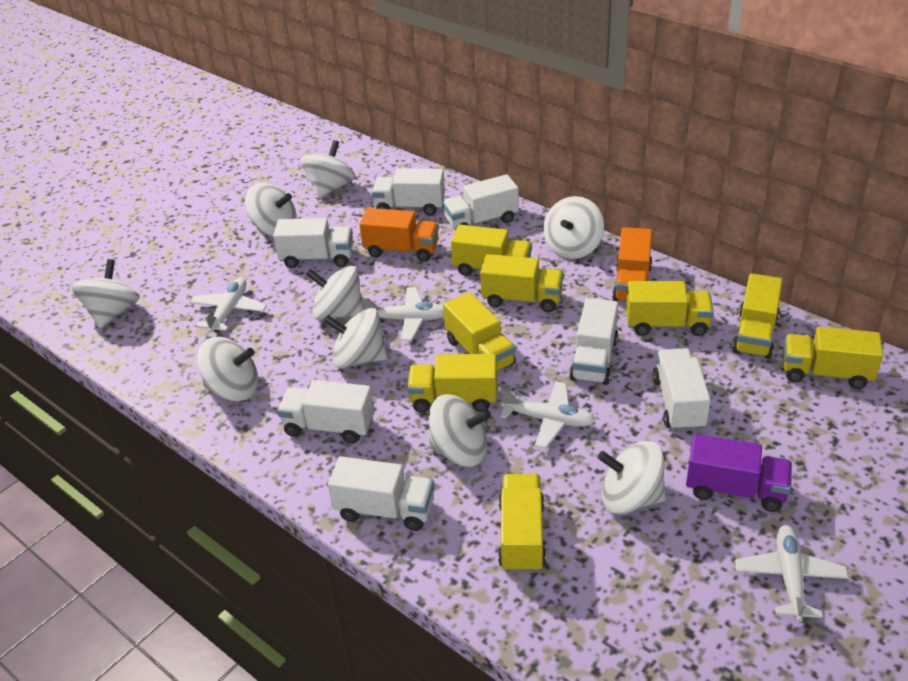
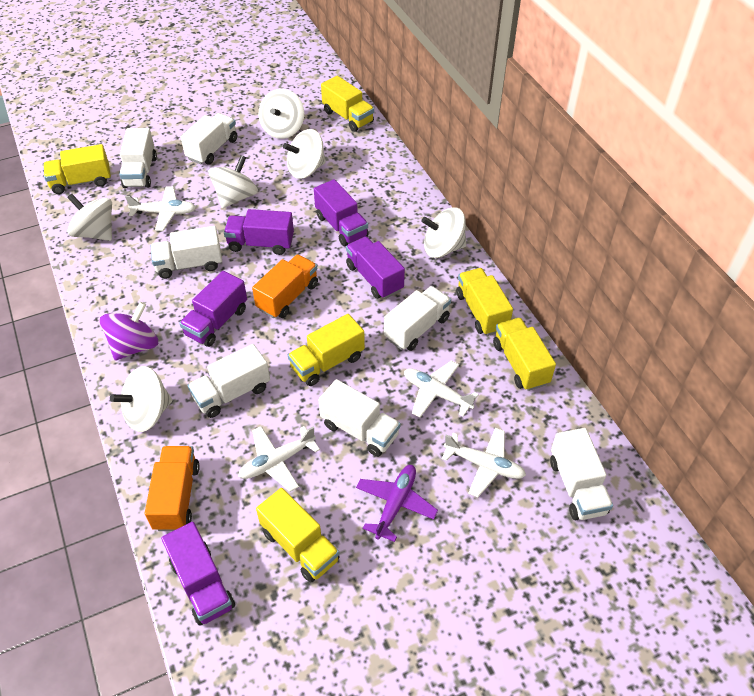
purple plane: 0 -> 1
purple spinning top: 0 -> 1
purple truck: 1 -> 5
white spinning top: 9 -> 6
yellow truck: 8 -> 6

